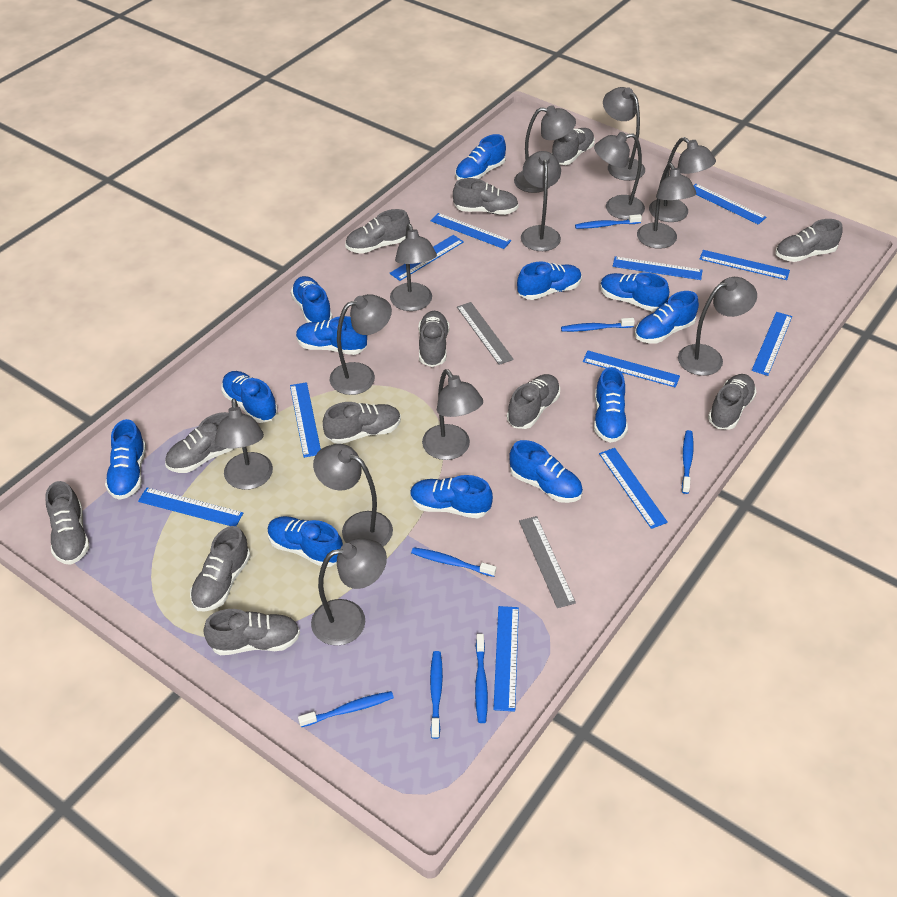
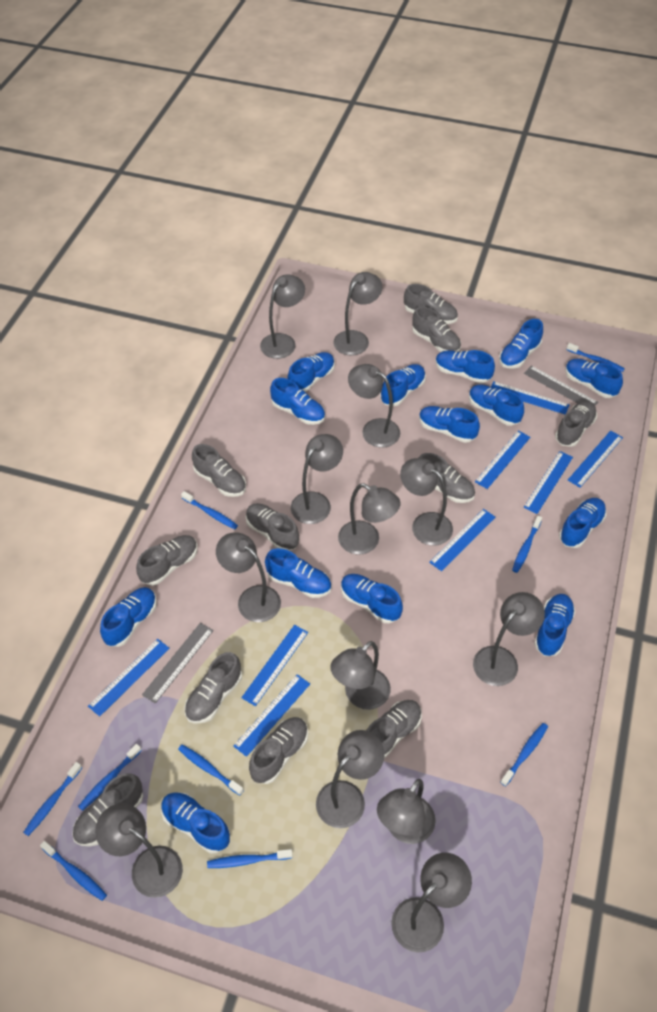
blue ruler: 11 -> 8
blue shoe: 12 -> 14
blue toothbrush: 7 -> 9
grey shoe: 12 -> 11

